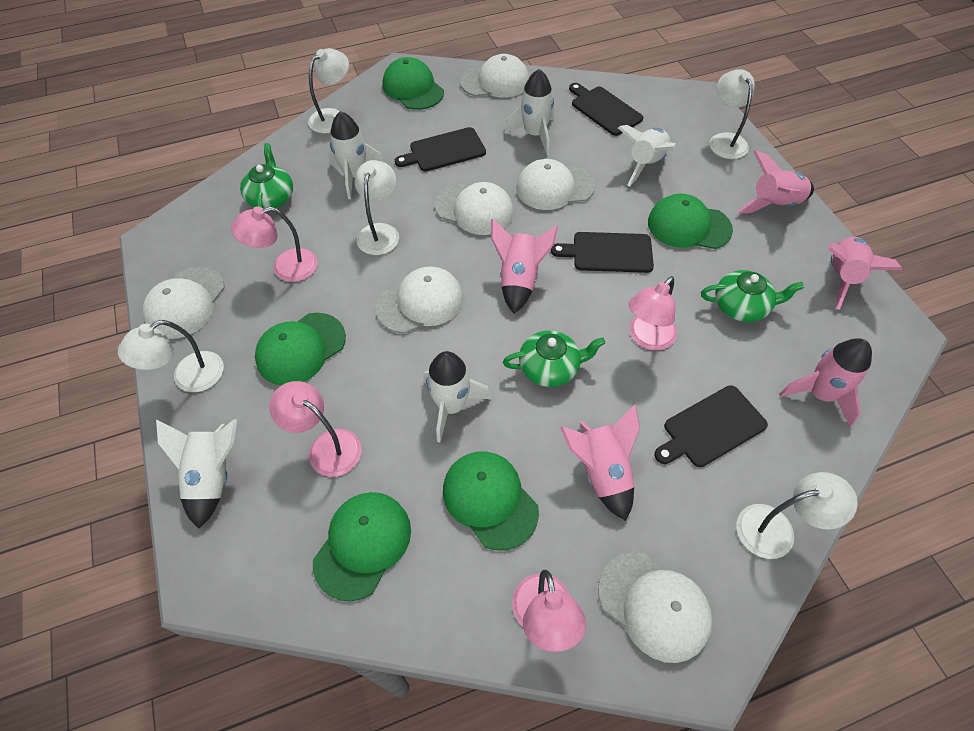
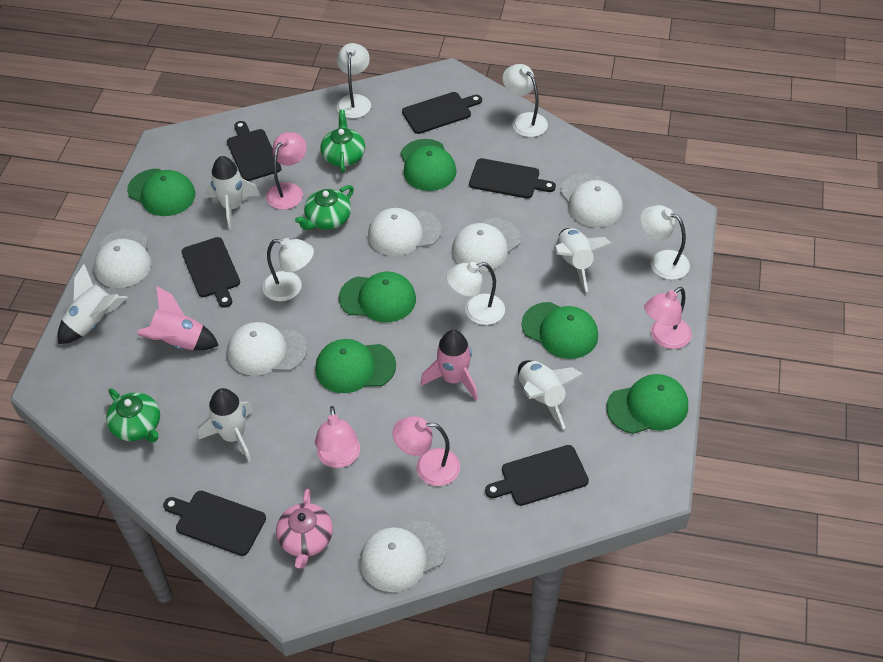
black cutting board: 4 -> 6
green cap: 5 -> 6
pink rocket: 5 -> 2
pink teapot: 0 -> 1

